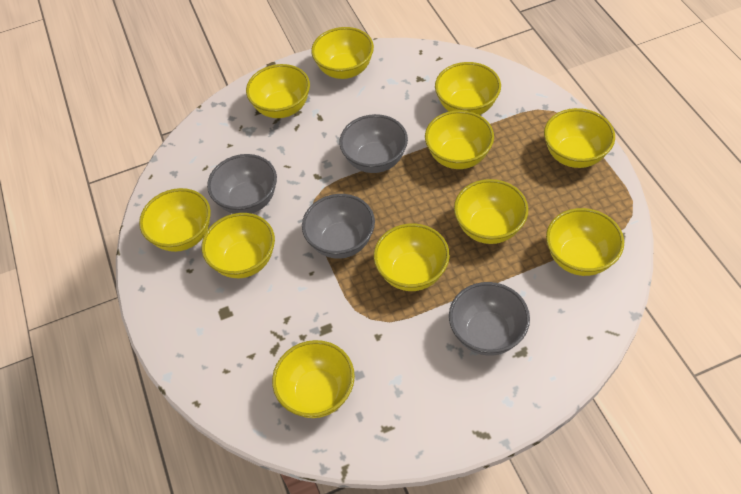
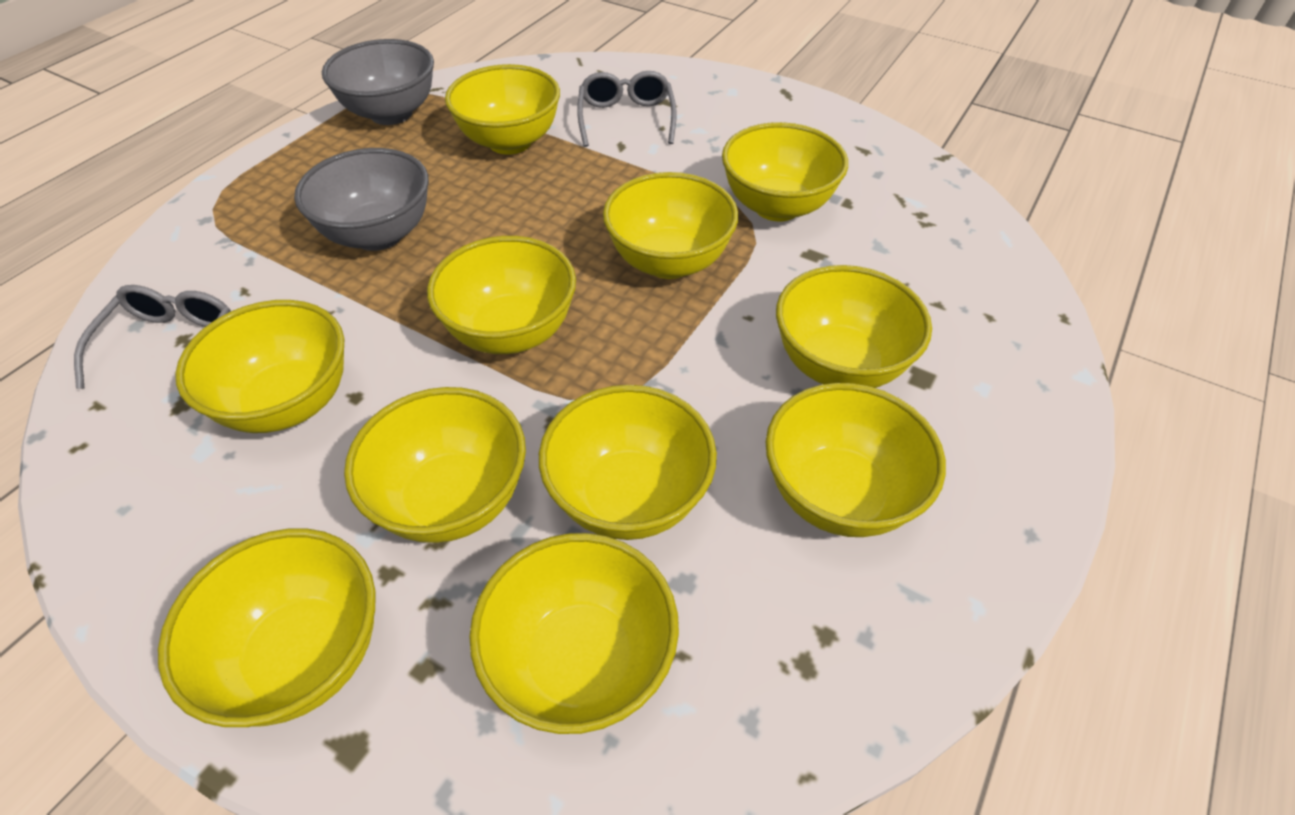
grey bowl: 4 -> 2
grey glasses: 0 -> 2

